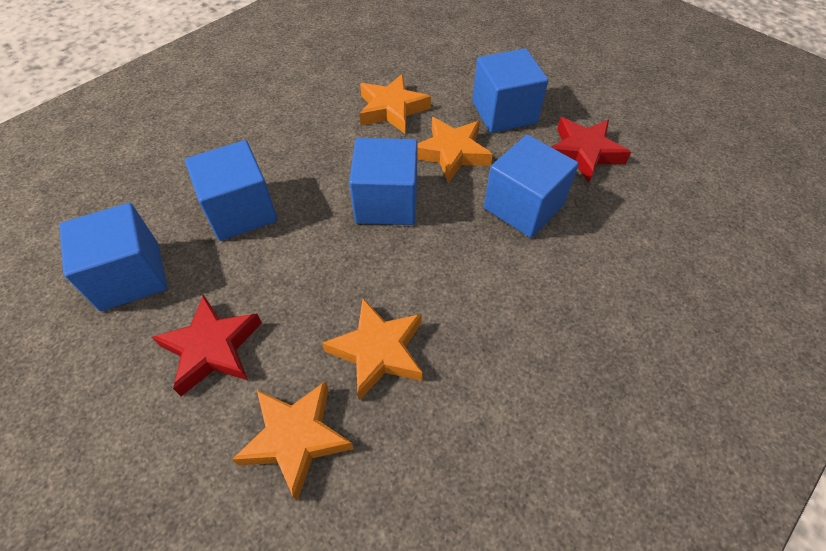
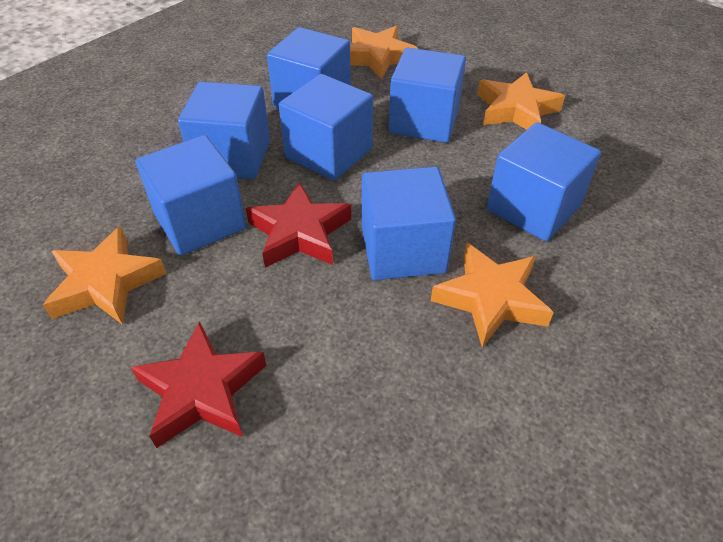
blue cube: 5 -> 7

